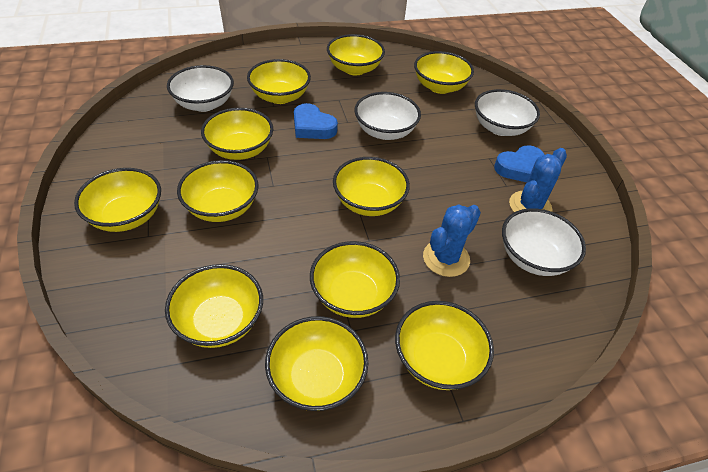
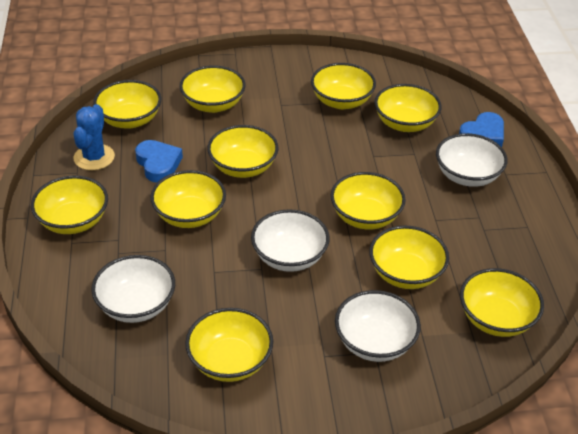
blue cactus: 2 -> 1

